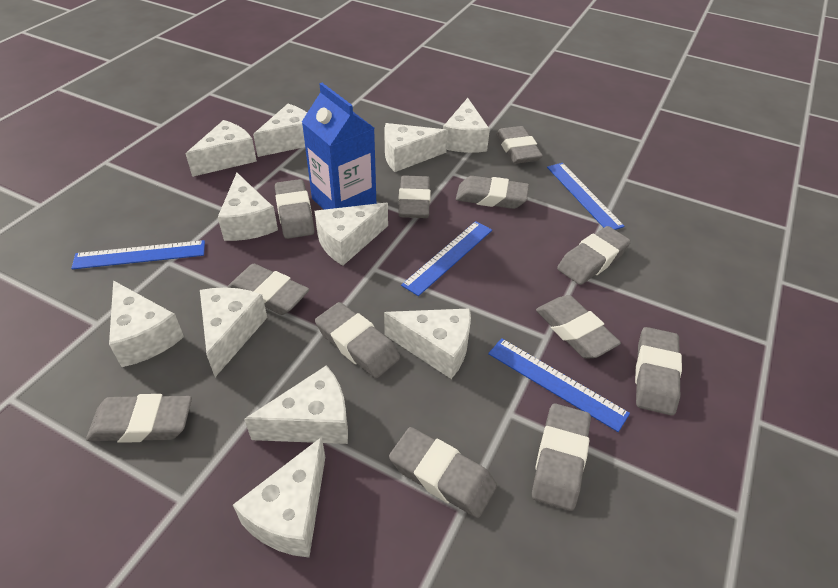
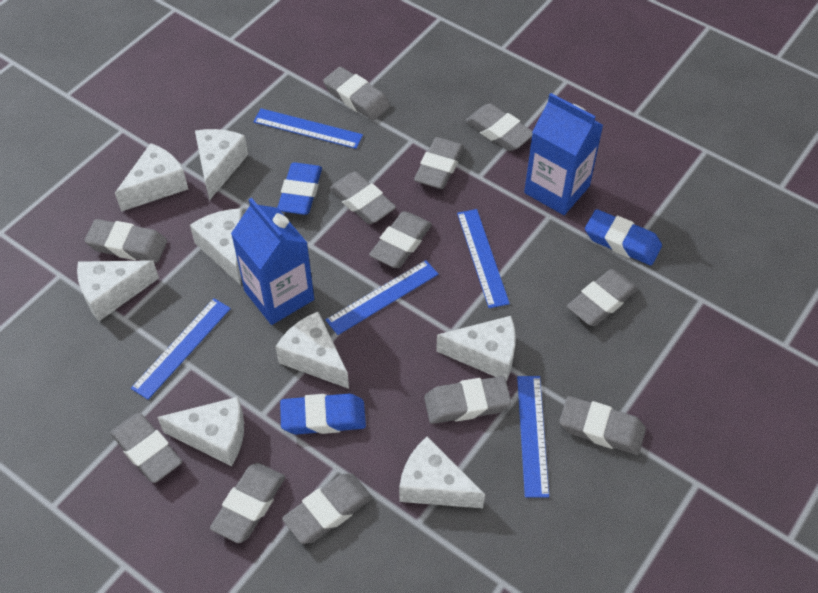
blue carton: 1 -> 2
blue eraser: 0 -> 3
blue ruler: 4 -> 5
white cheese: 11 -> 8

